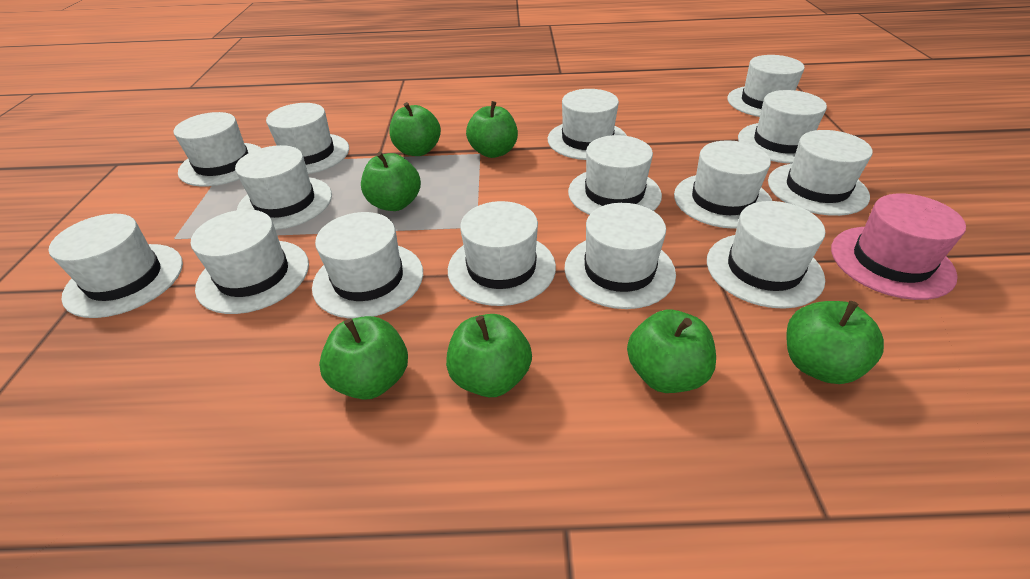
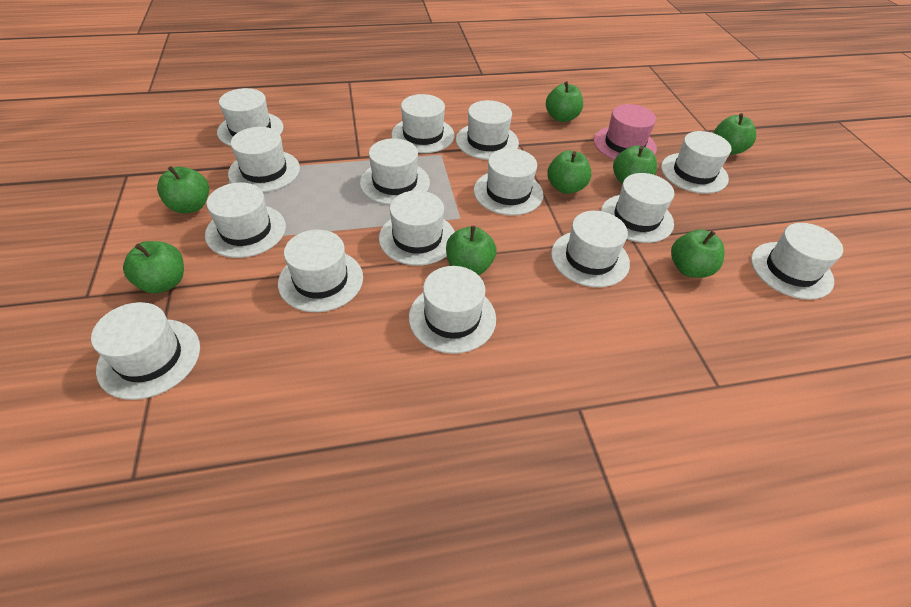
green apple: 7 -> 8

